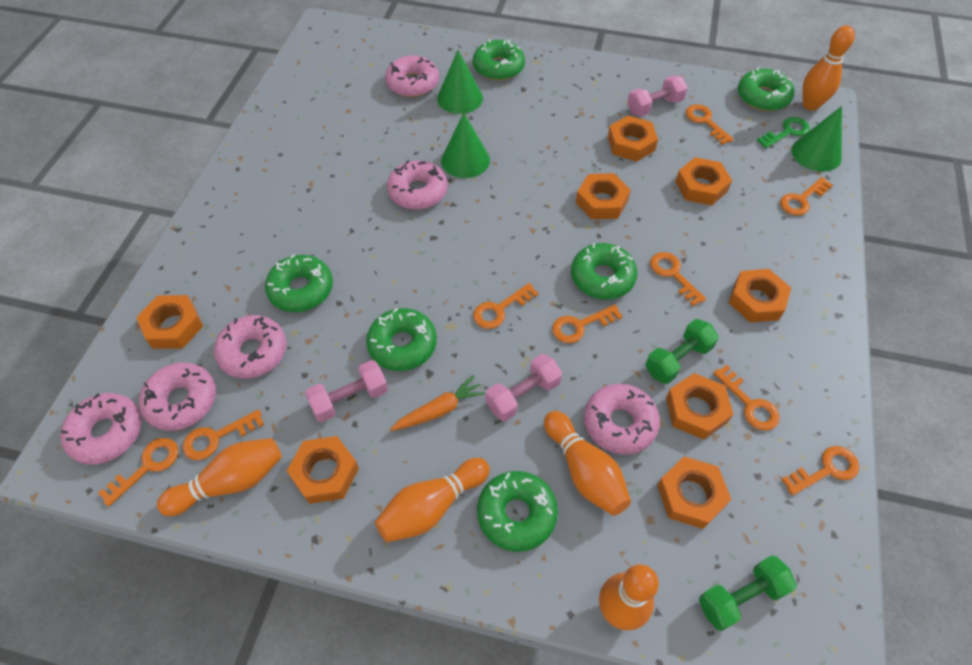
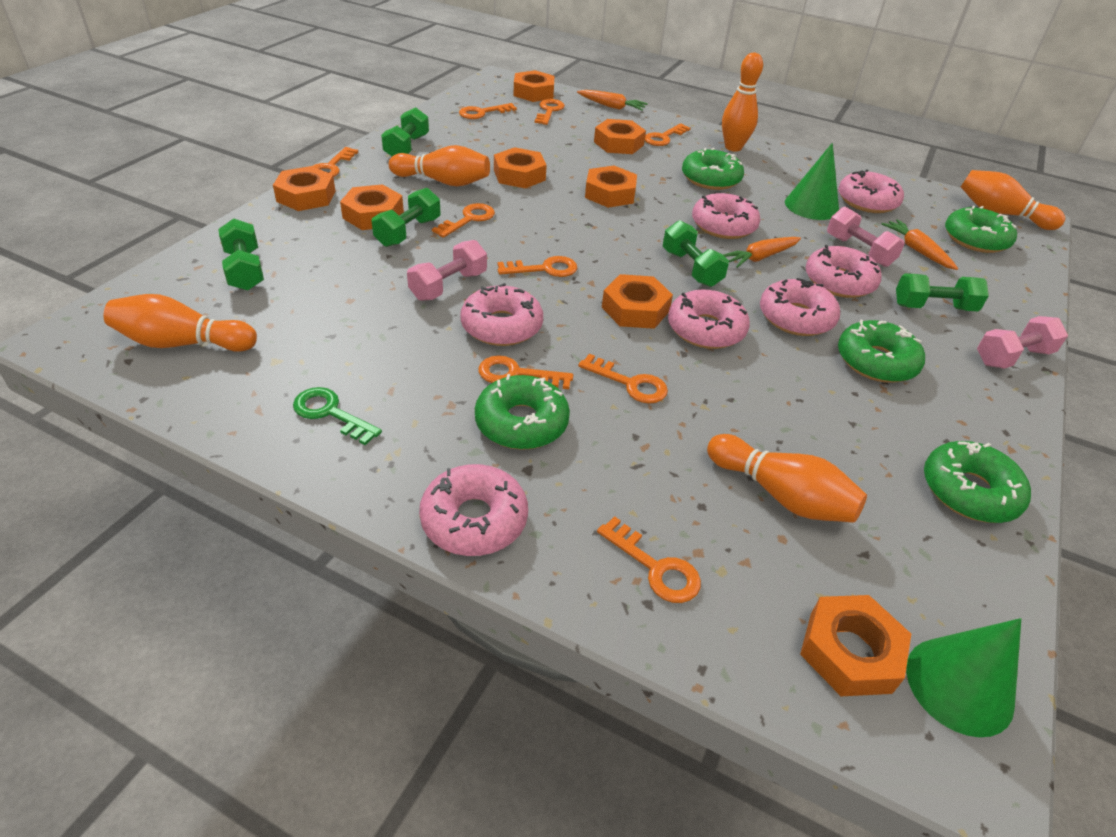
green cone: 3 -> 2
green donut: 6 -> 5
green dumbbell: 2 -> 5
orange carrot: 1 -> 3
pink donut: 6 -> 7

